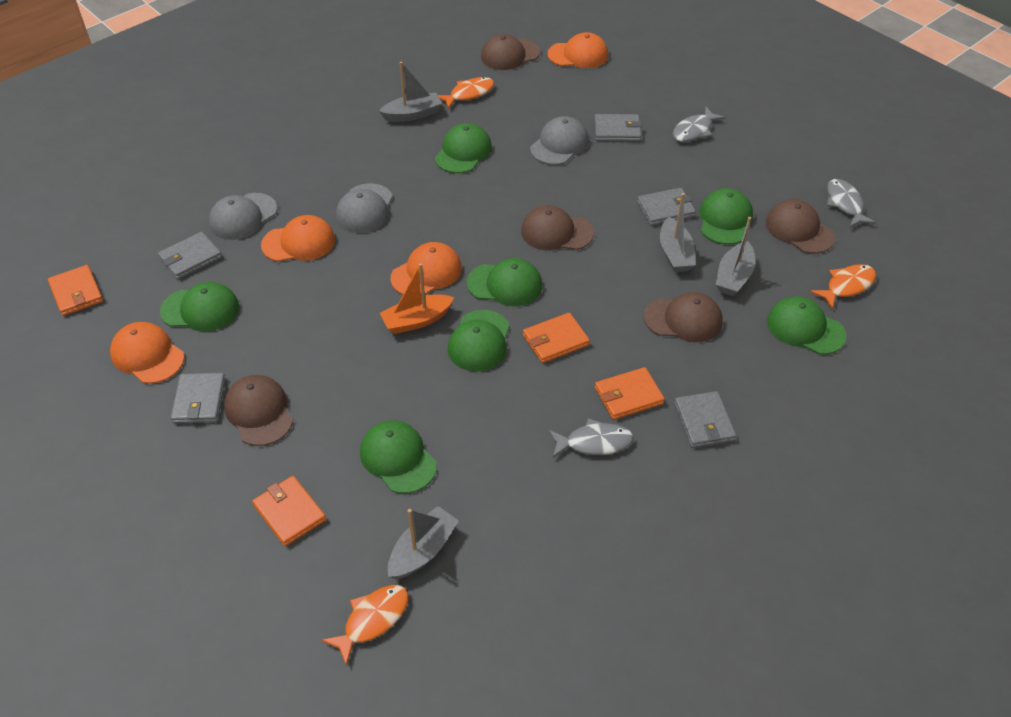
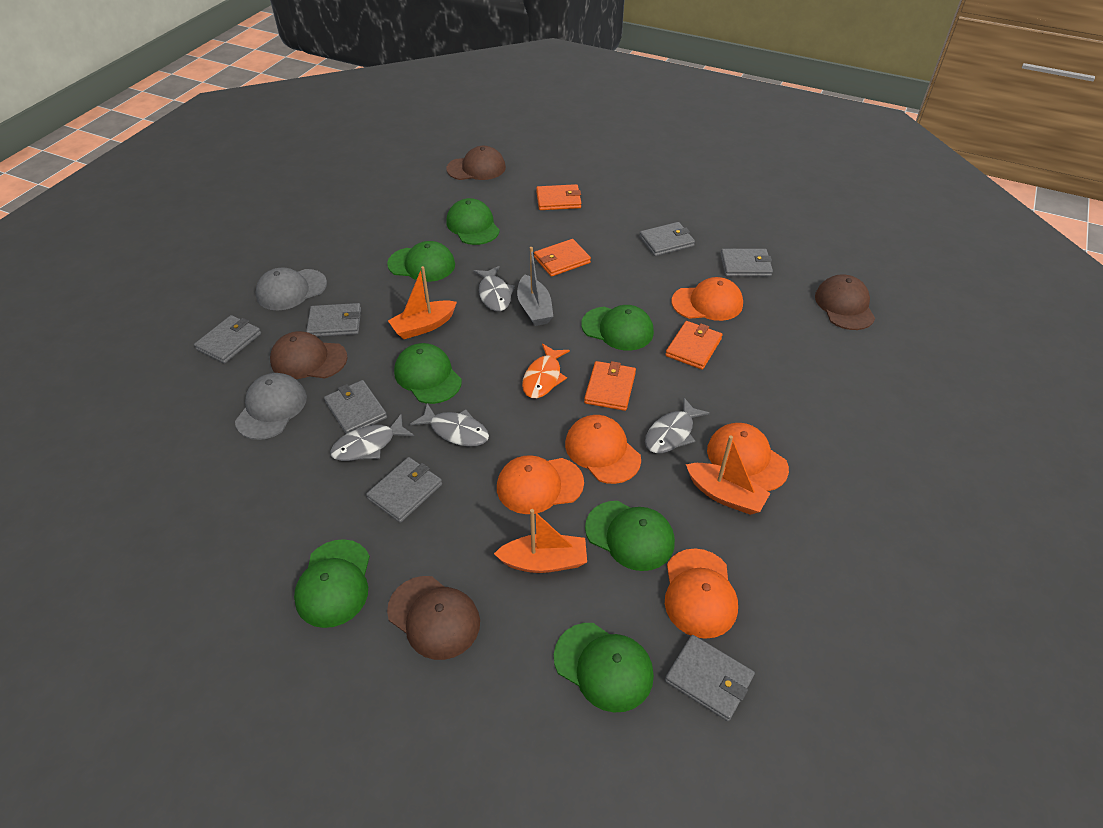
brown cap: 5 -> 4
grey boat: 4 -> 1
grey cap: 3 -> 2
grey fish: 3 -> 4
grey wallet: 5 -> 7
orange boat: 1 -> 3
orange cap: 4 -> 5
orange fish: 3 -> 1

